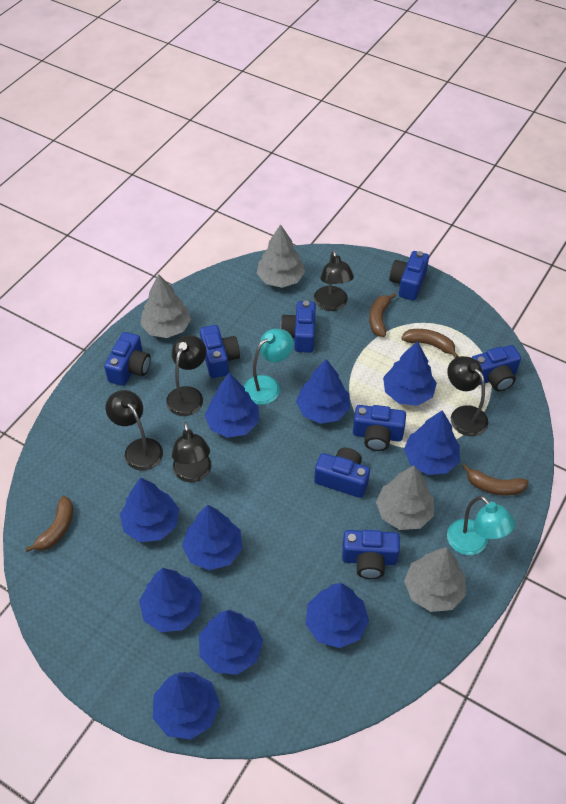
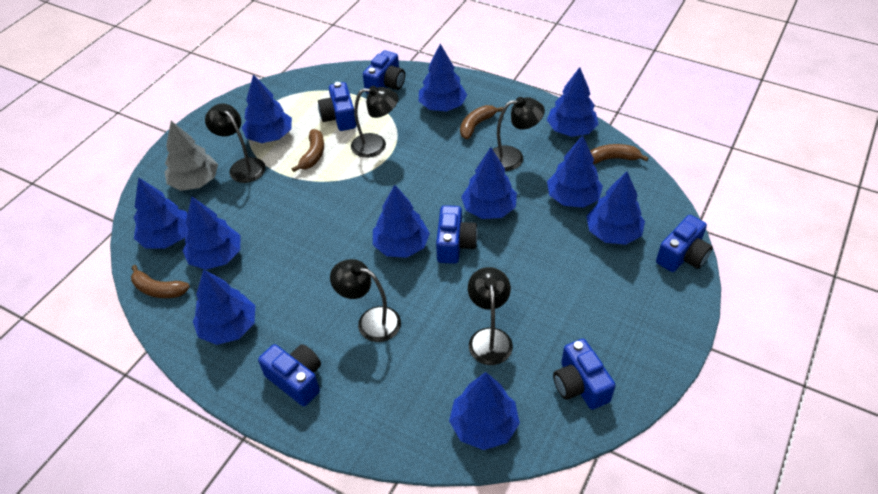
blue camera: 8 -> 6
blue tree: 10 -> 11
grey tree: 4 -> 1
turquoise lamp: 2 -> 0

